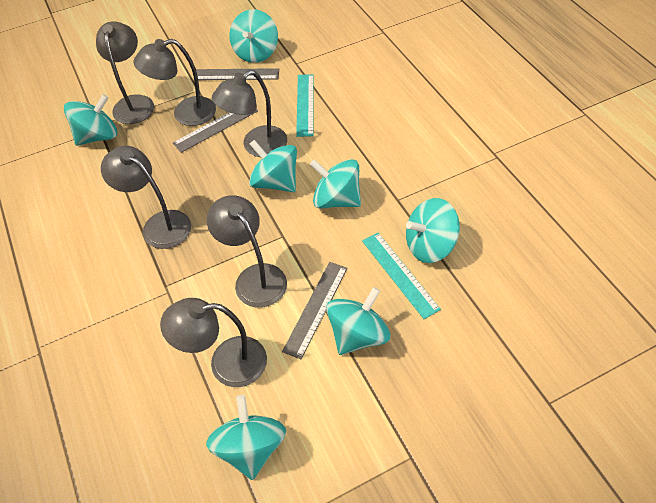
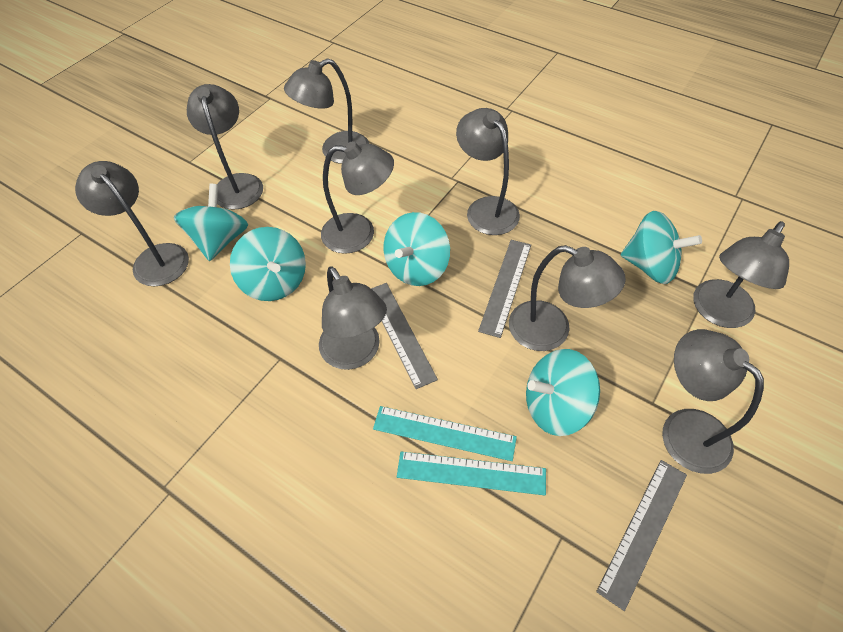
grey lamp: 6 -> 9
turquoise spinning top: 7 -> 5

